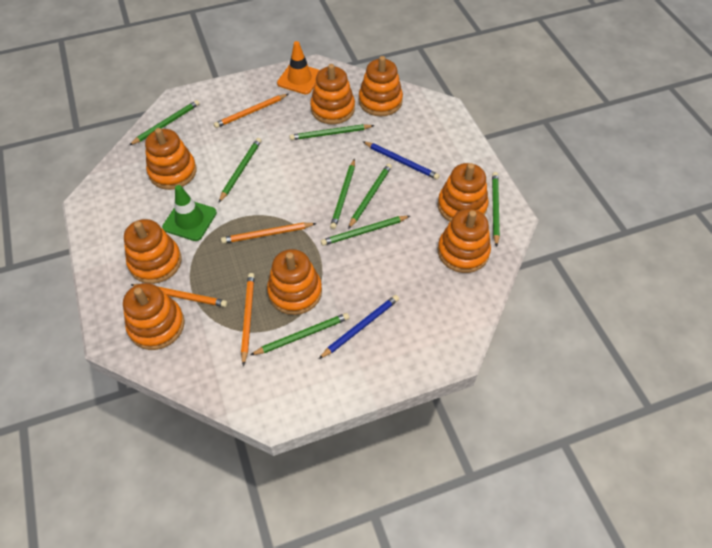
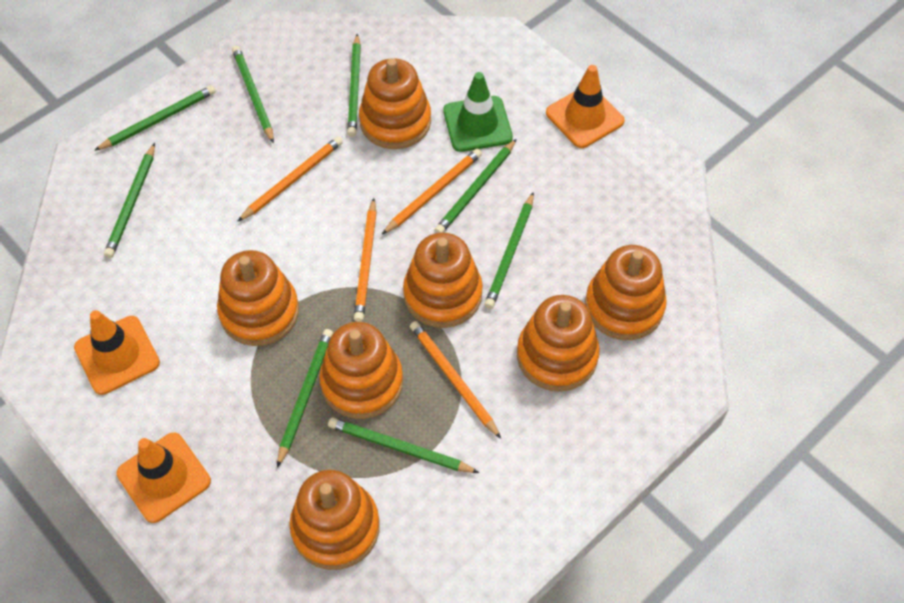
blue pencil: 2 -> 0
orange stacking toy: 8 -> 7
orange traffic cone: 1 -> 3

